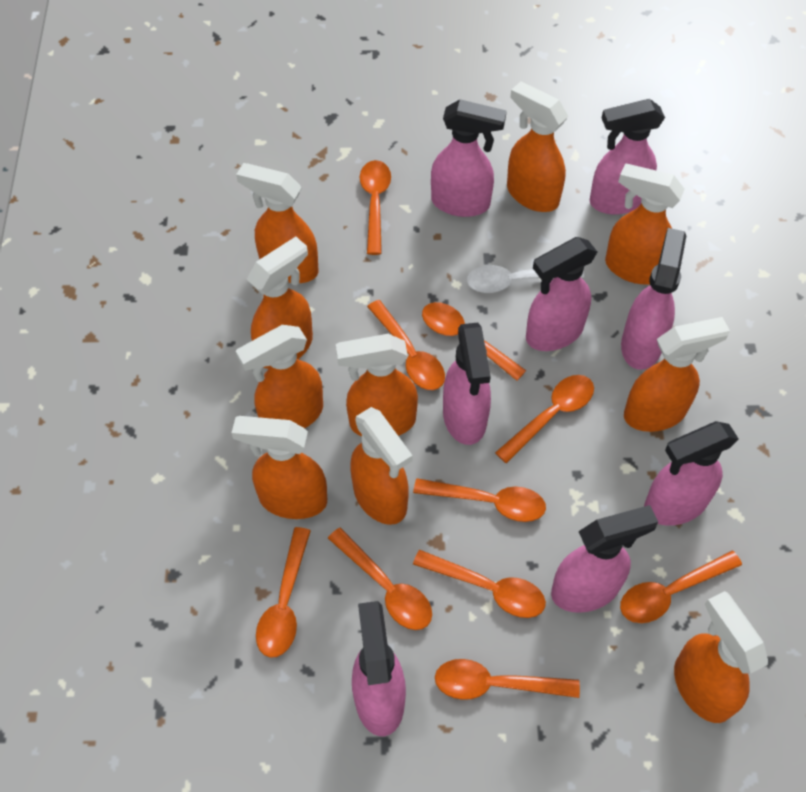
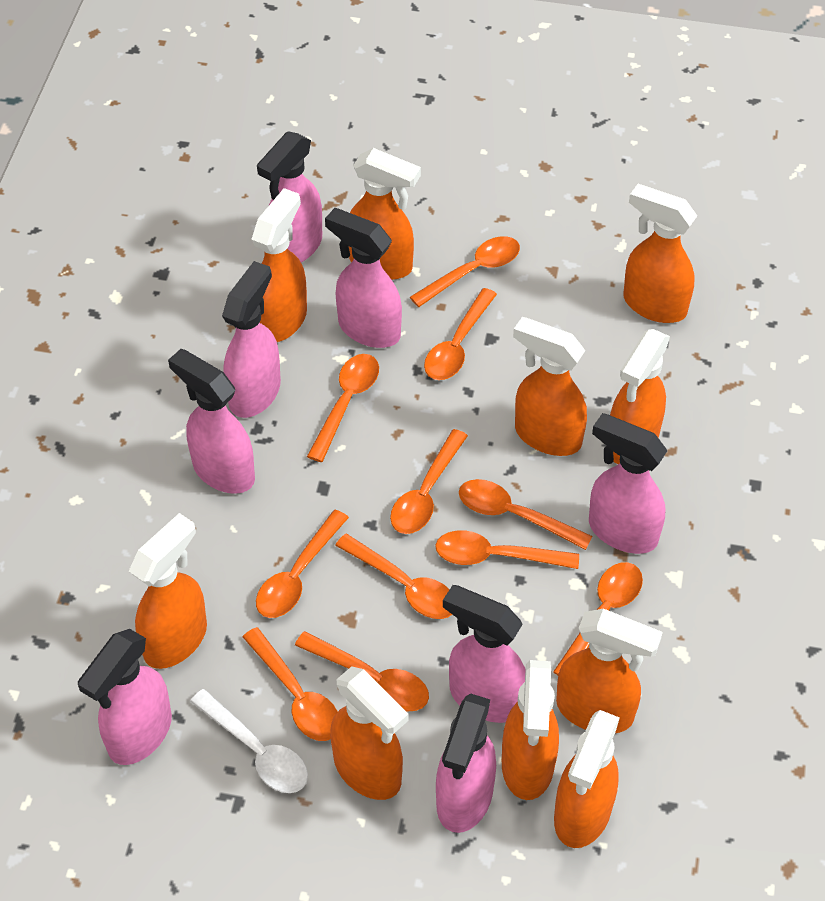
orange spoon: 10 -> 11

